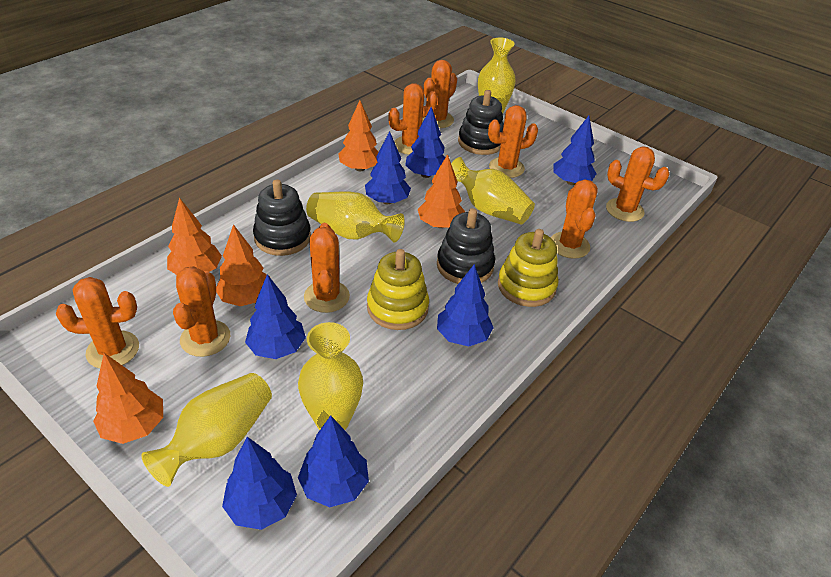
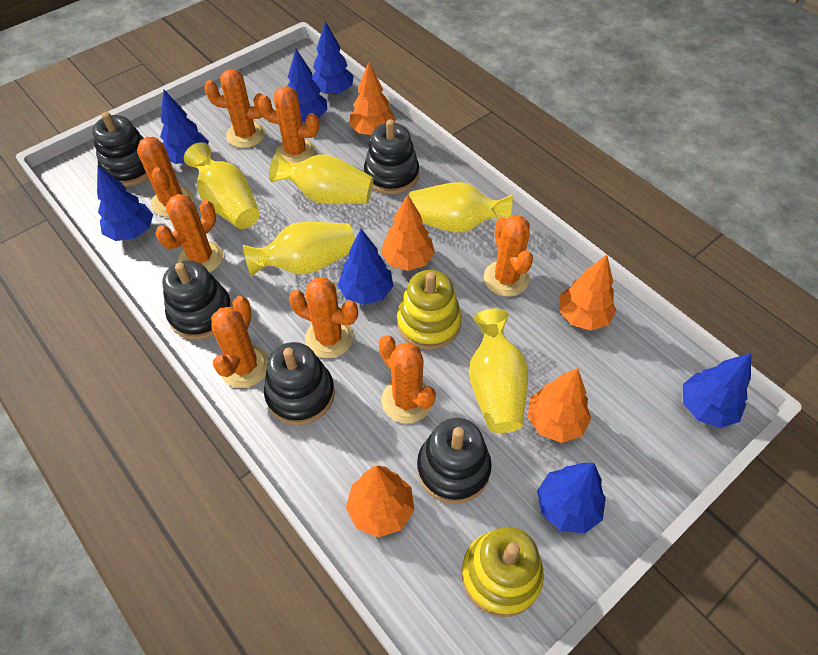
black stacking toy: 3 -> 5

